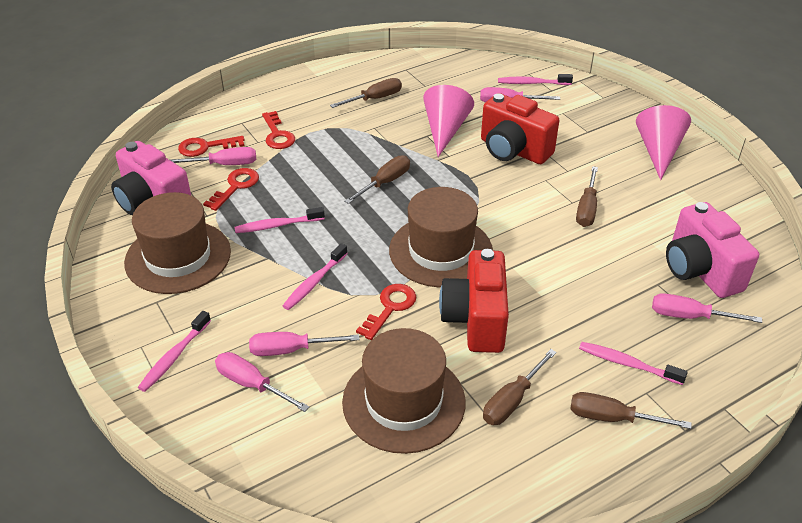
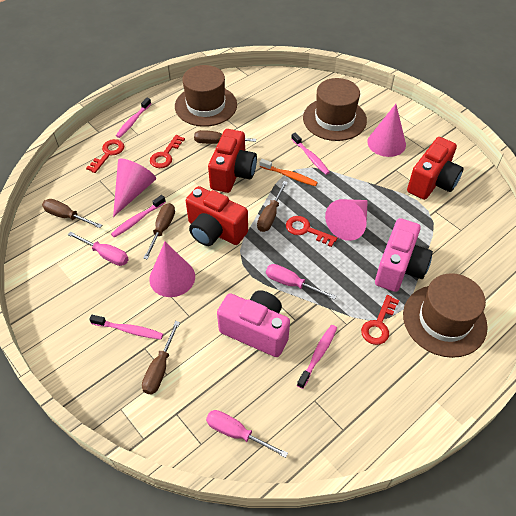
orange toothbrush: 0 -> 1
pink cone: 2 -> 4
pink screwdriver: 5 -> 3
red camera: 2 -> 3

